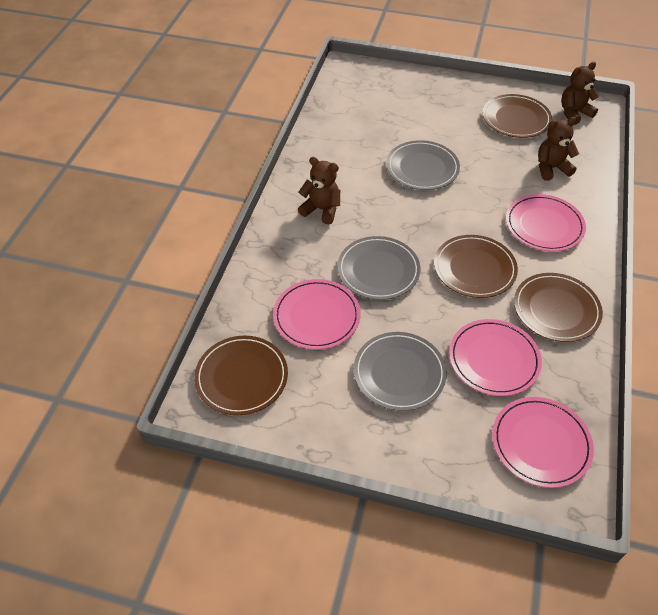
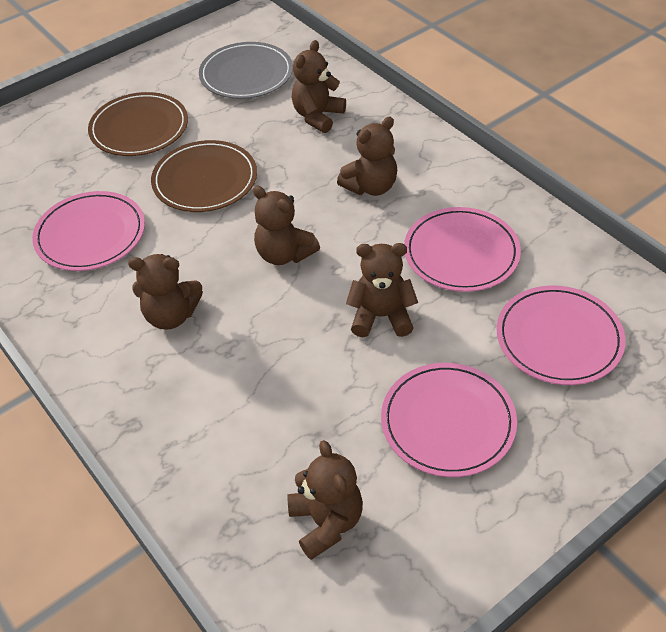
brown plate: 4 -> 2
brown teddy bear: 3 -> 6
grey plate: 3 -> 1

